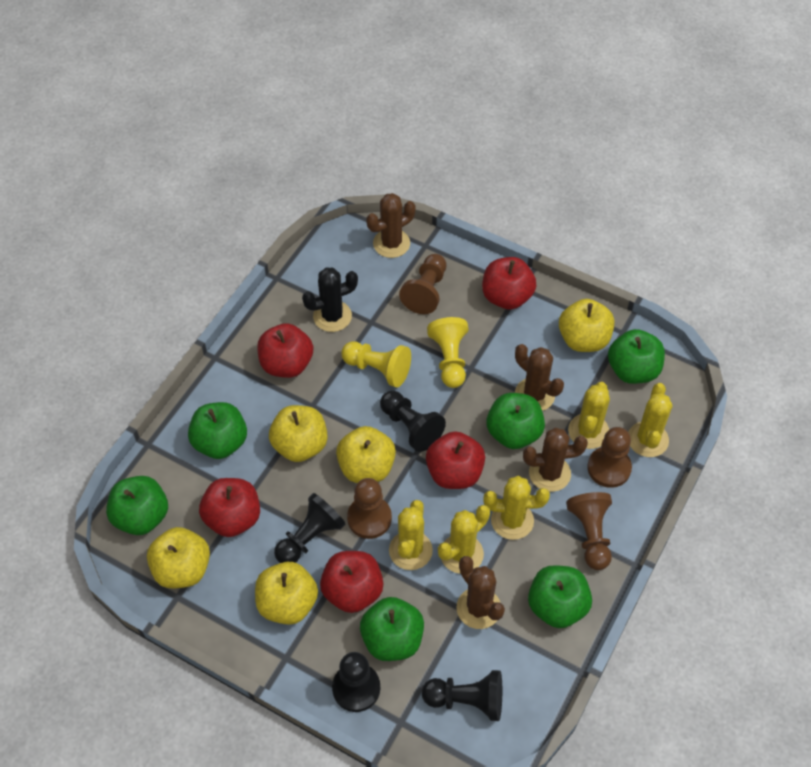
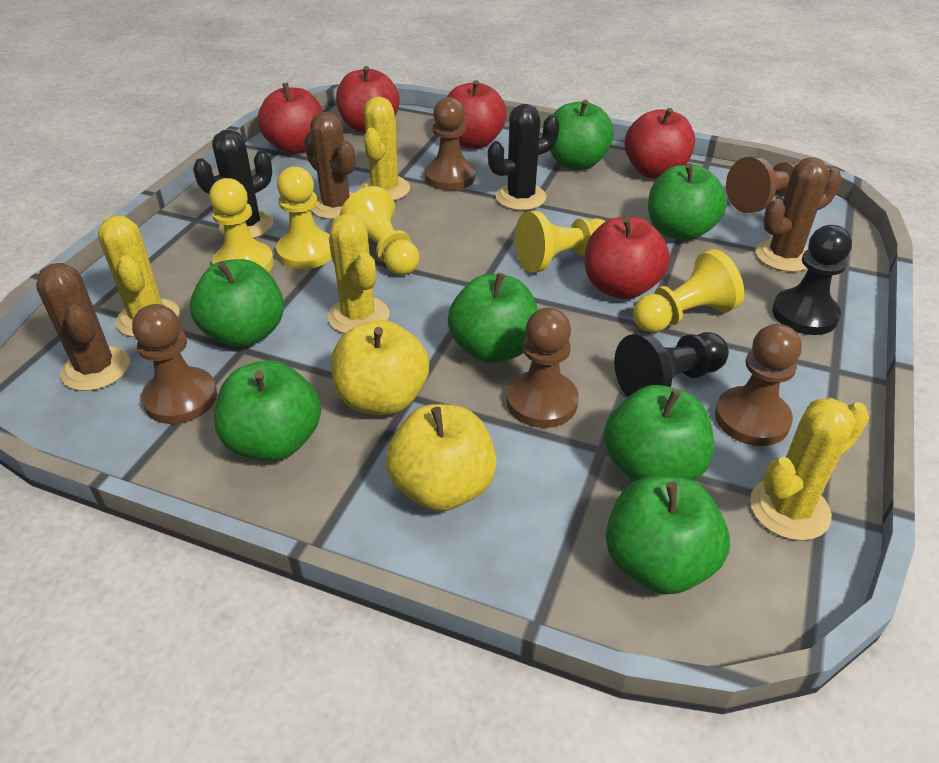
black cactus: 1 -> 2
black pawn: 4 -> 2
brown cactus: 4 -> 3
brown pawn: 4 -> 5
green apple: 6 -> 7
yellow apple: 5 -> 2
yellow cactus: 5 -> 4
yellow pawn: 2 -> 5

